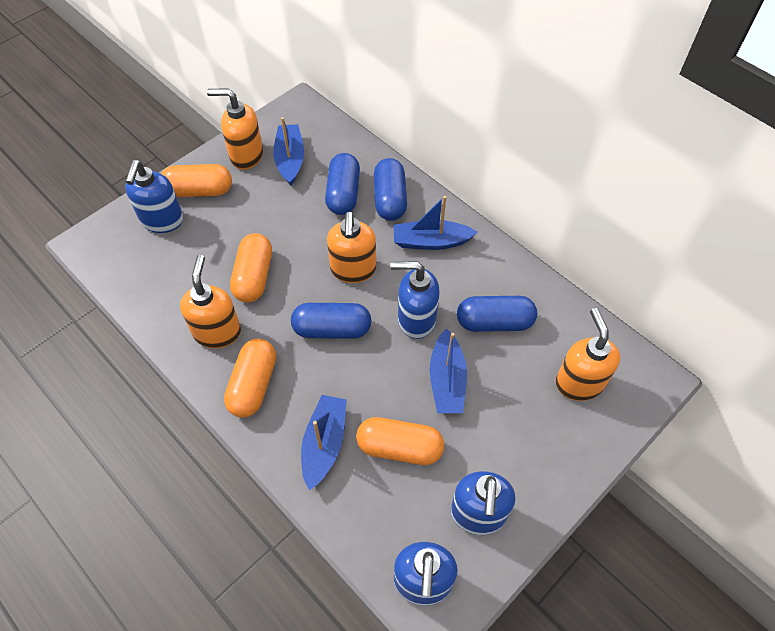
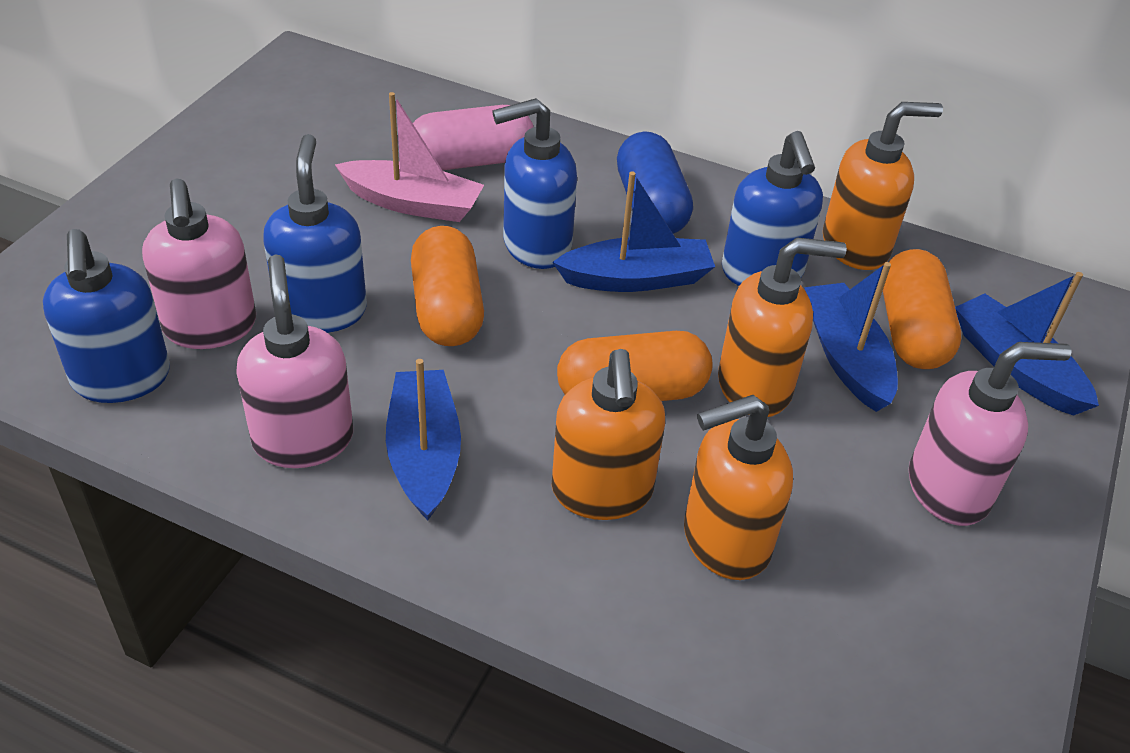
blue capsule: 4 -> 1
orange capsule: 4 -> 3
pink boat: 0 -> 1
pink capsule: 0 -> 1
pink soap dispenser: 0 -> 3

